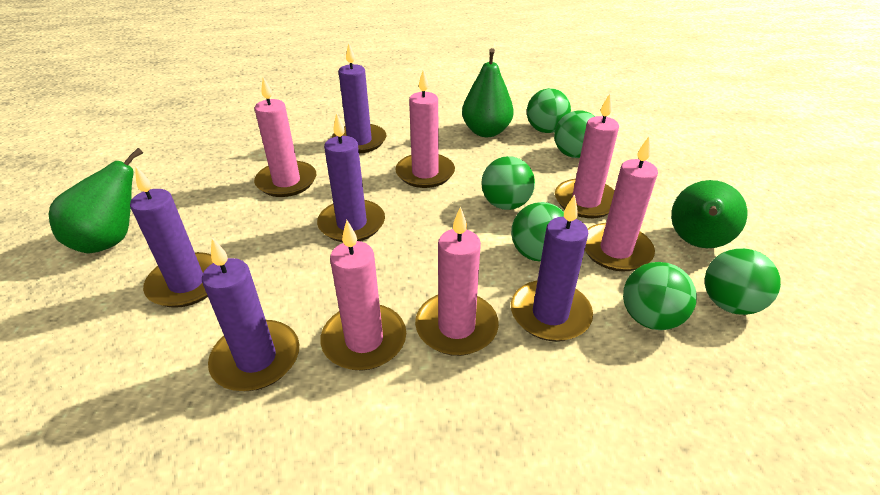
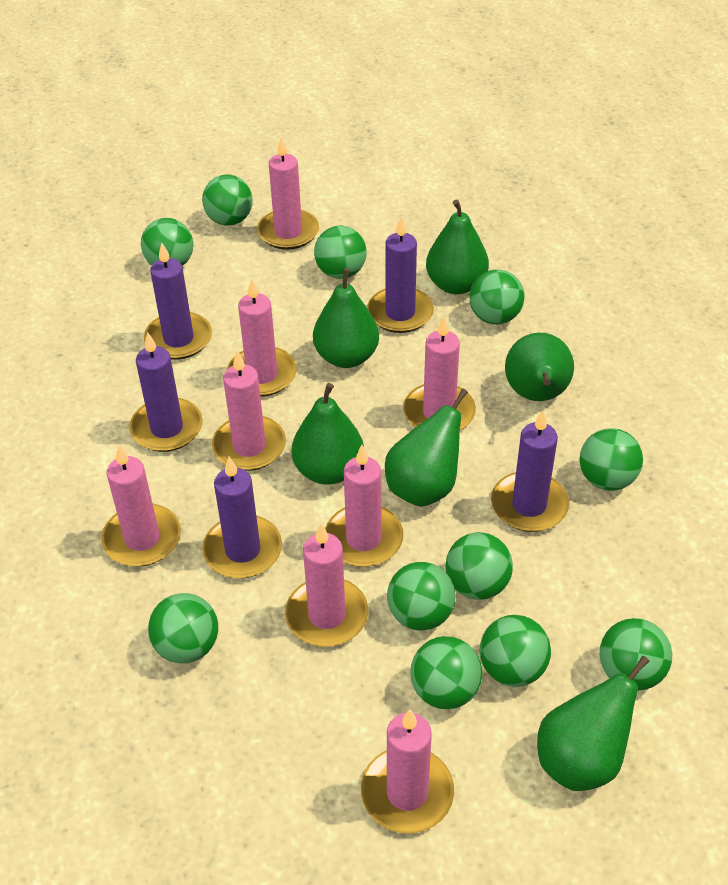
green ball: 6 -> 11
green pear: 3 -> 6
pink candle: 6 -> 8

